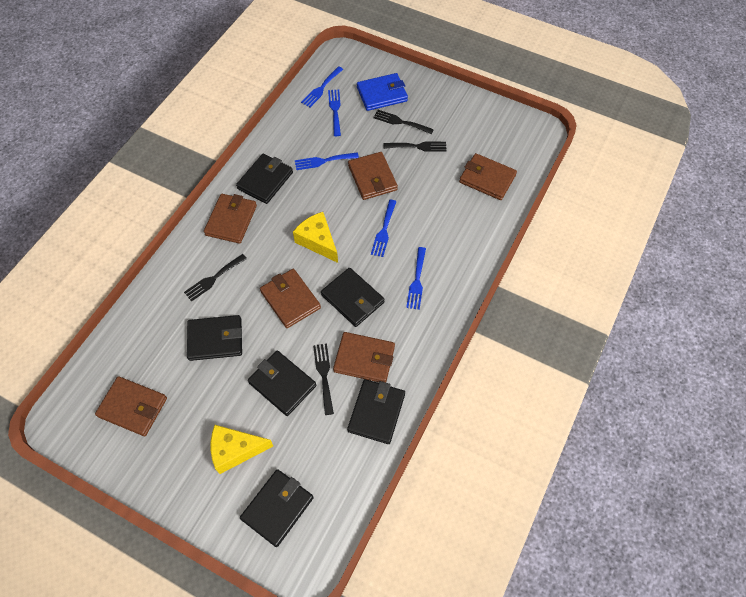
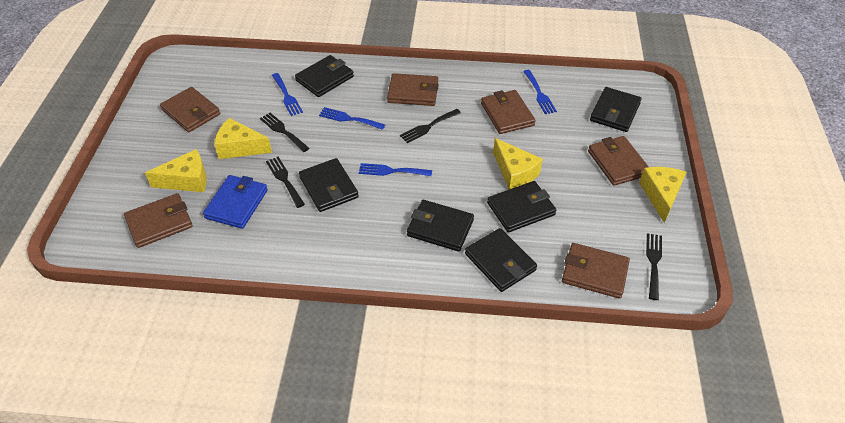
blue fork: 5 -> 4
yellow cheese: 2 -> 4

